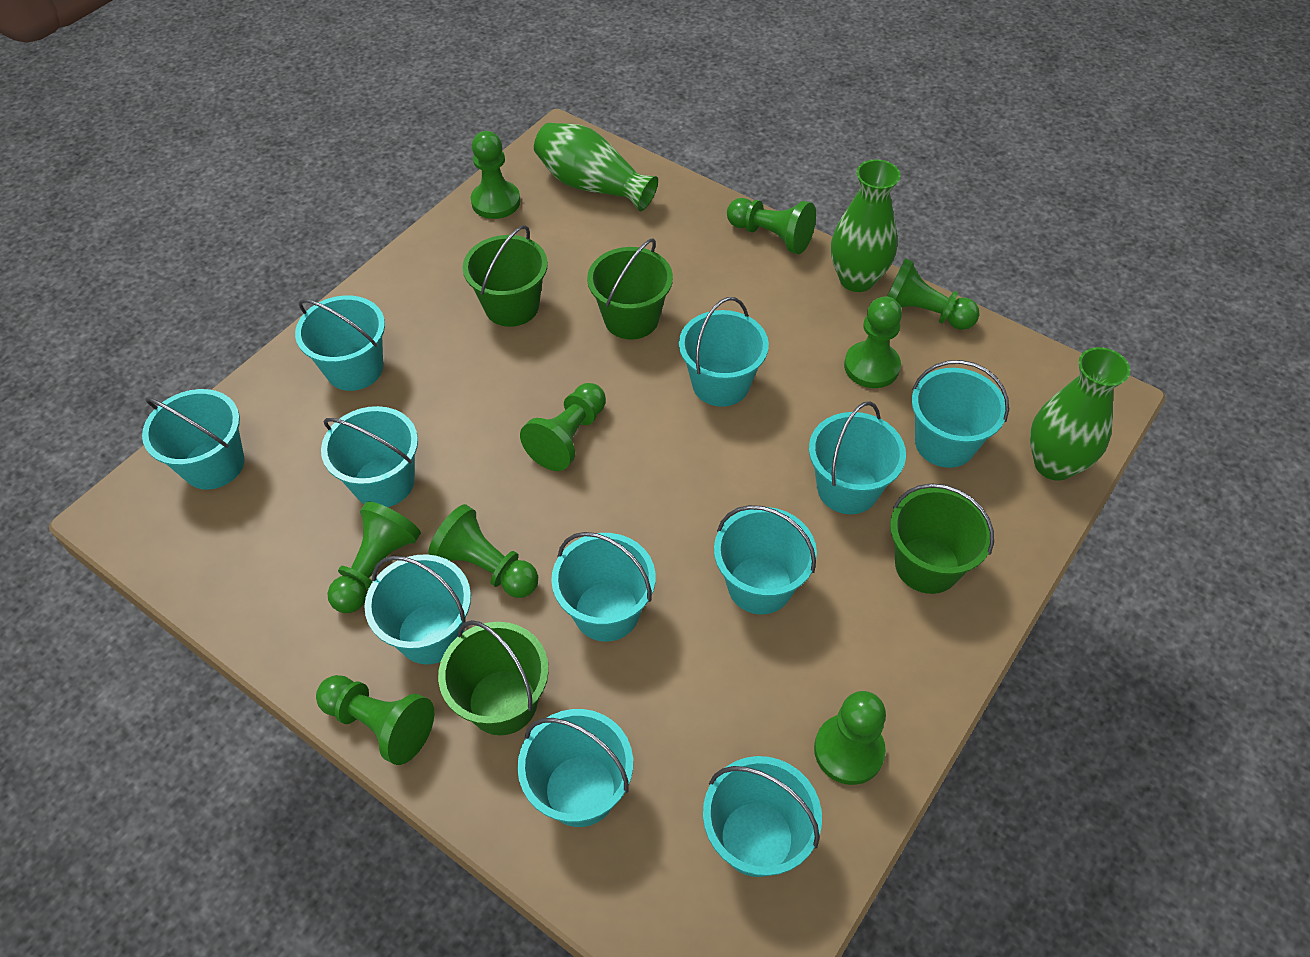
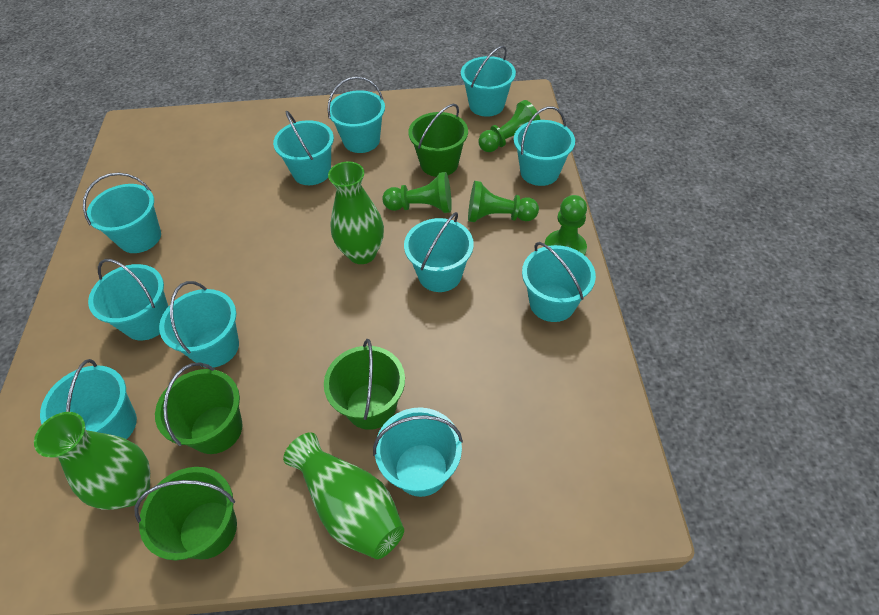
green pawn: 9 -> 4

